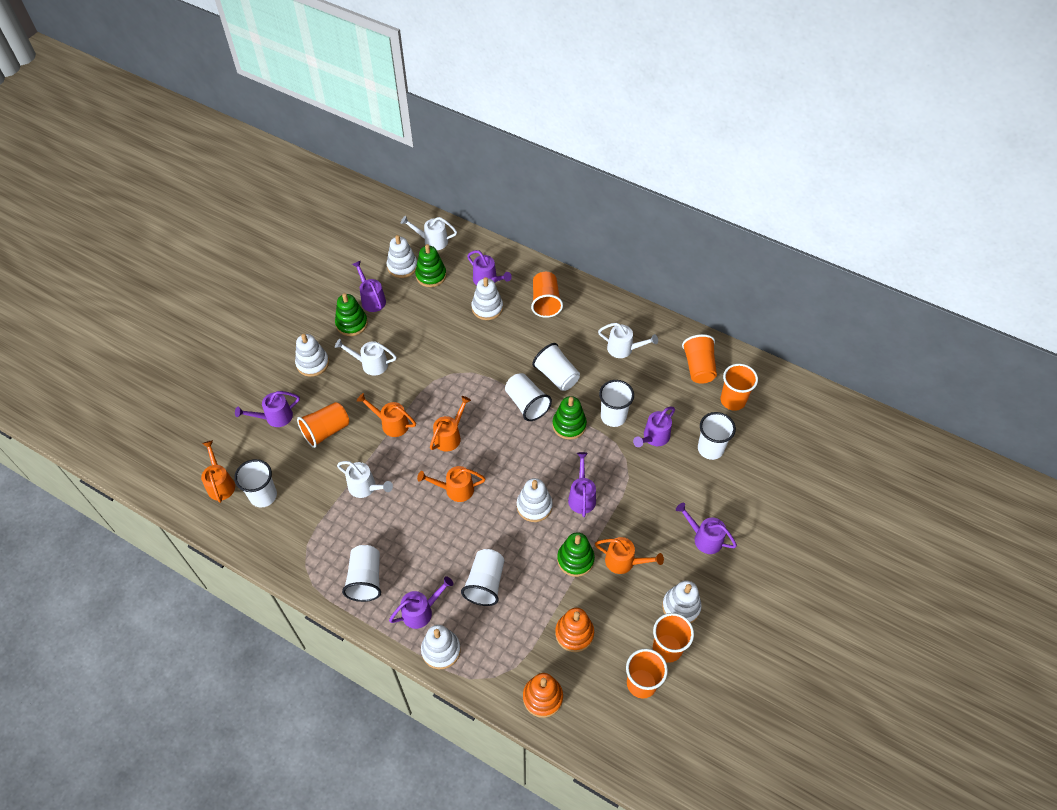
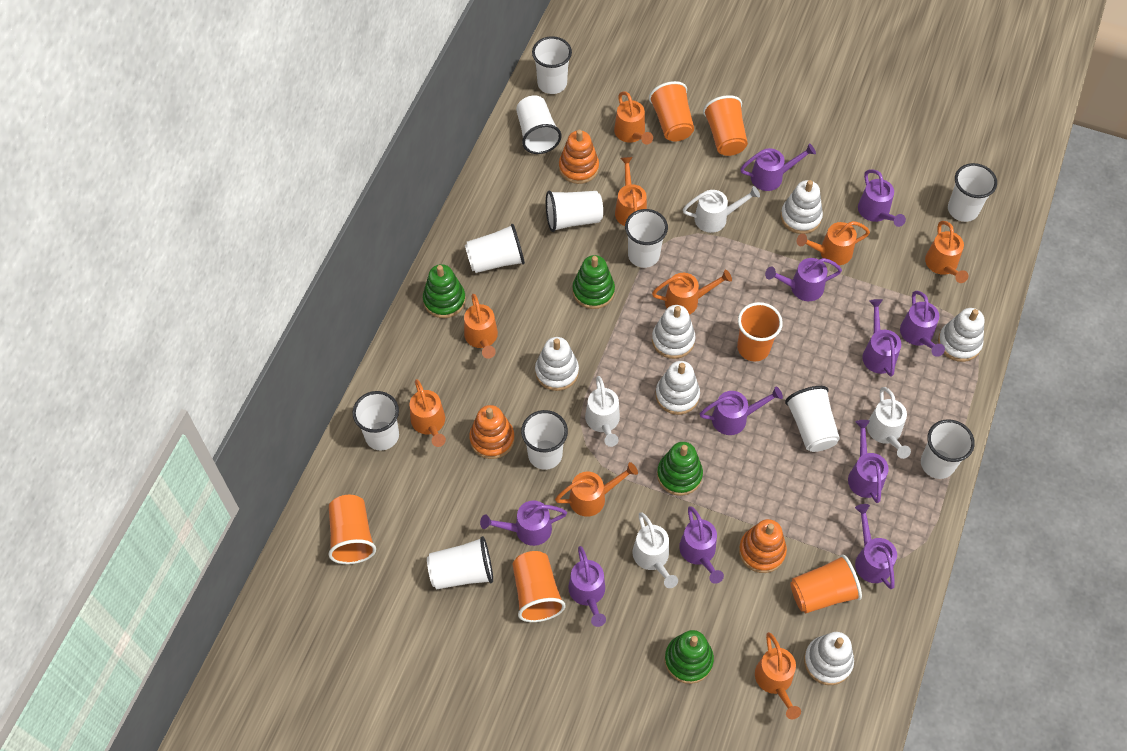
orange stacking toy: 2 -> 3
orange watering can: 5 -> 9
purple watering can: 7 -> 11
white cup: 7 -> 11

